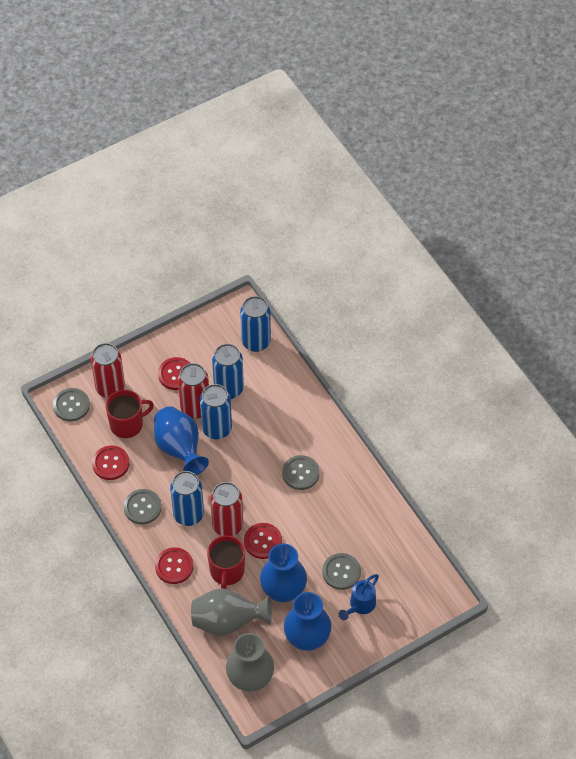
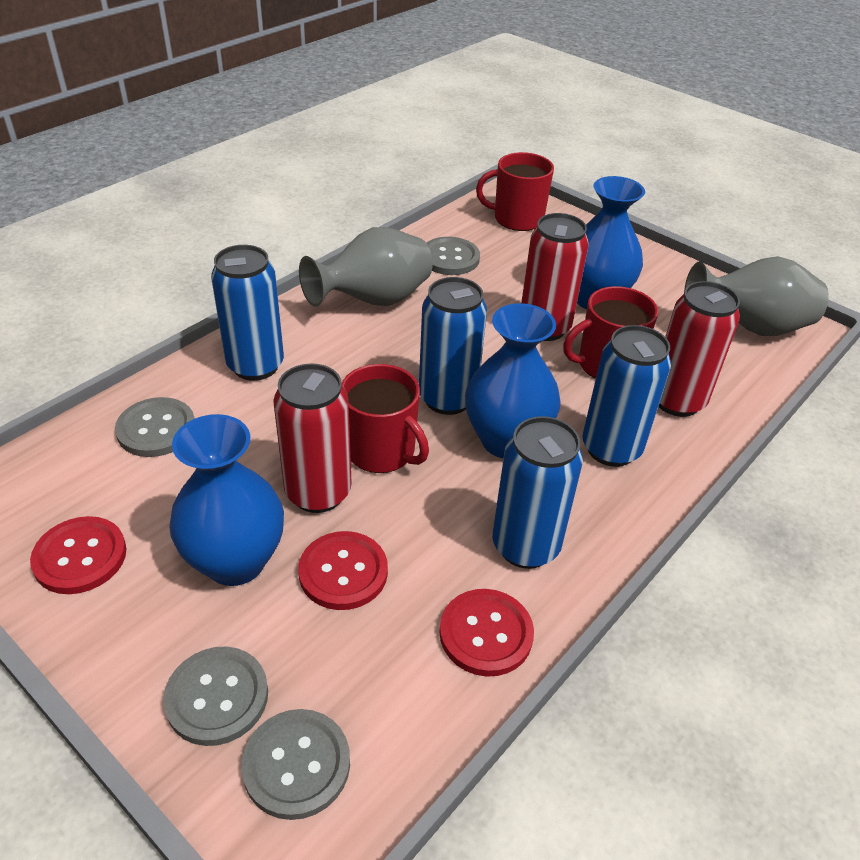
blue watering can: 1 -> 0
red button: 4 -> 3
red mug: 2 -> 3

